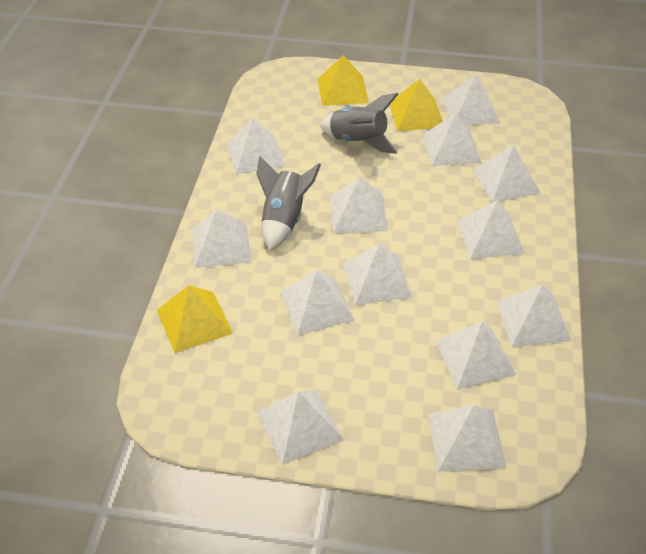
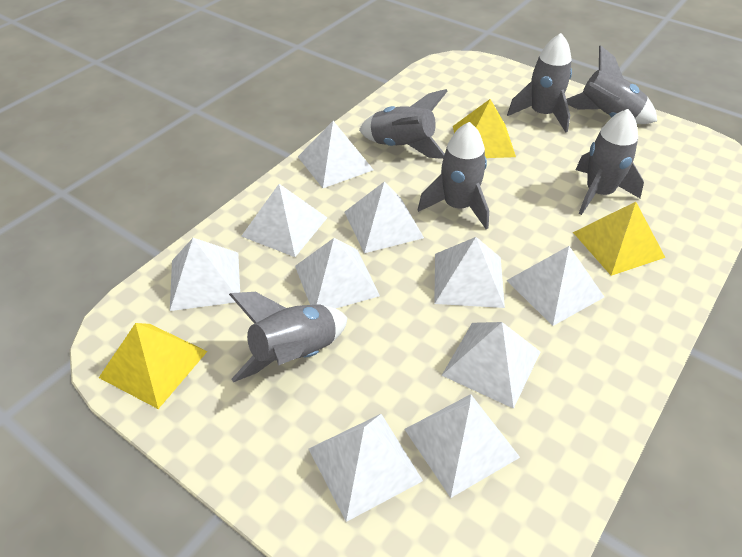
grey rocket: 2 -> 6
white pyramid: 13 -> 10

